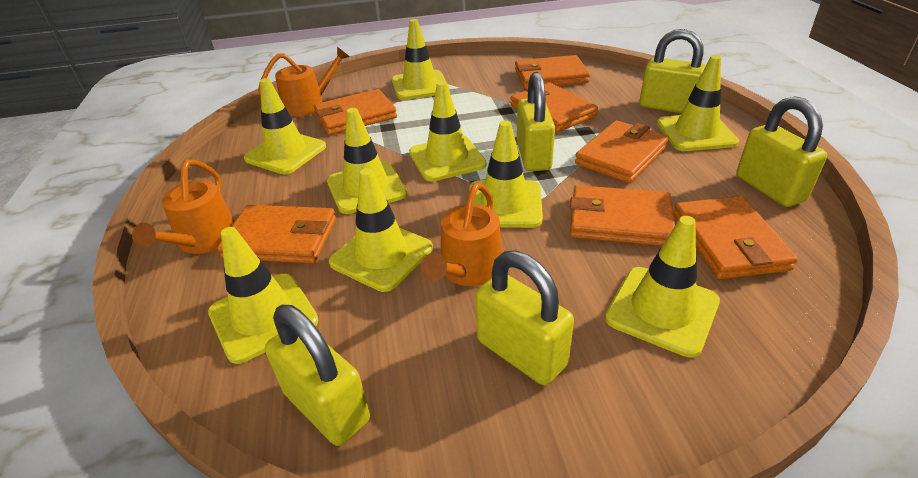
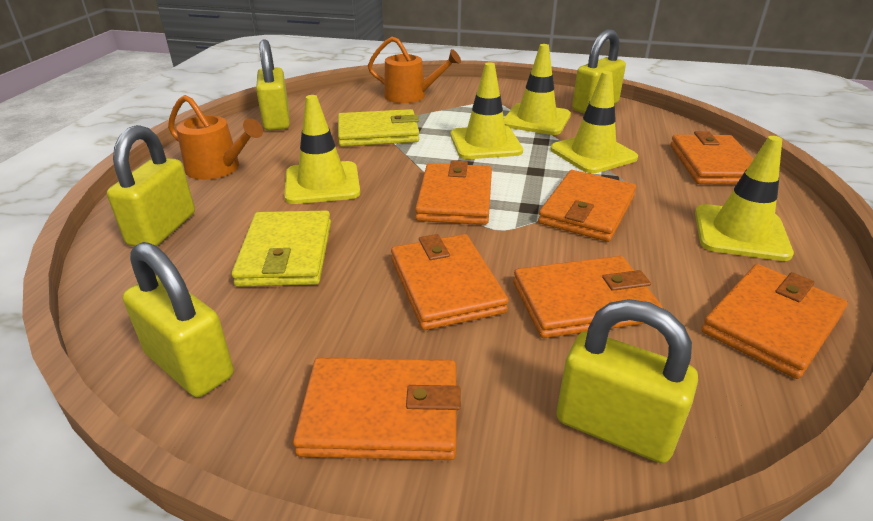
orange watering can: 3 -> 2
yellow traffic cone: 9 -> 5
yellow wallet: 0 -> 2

